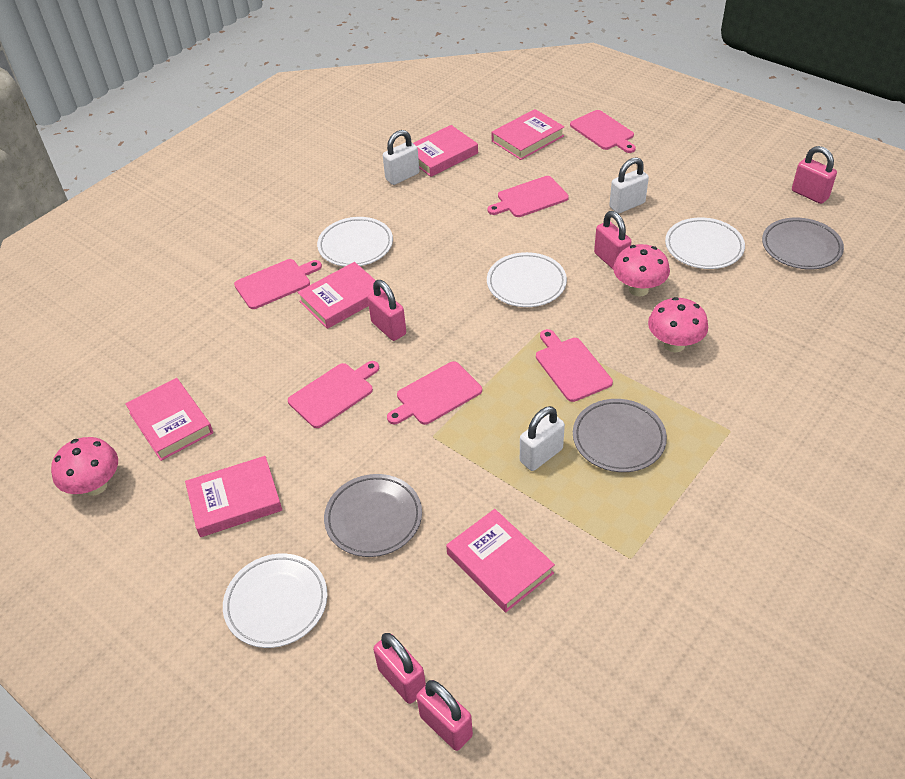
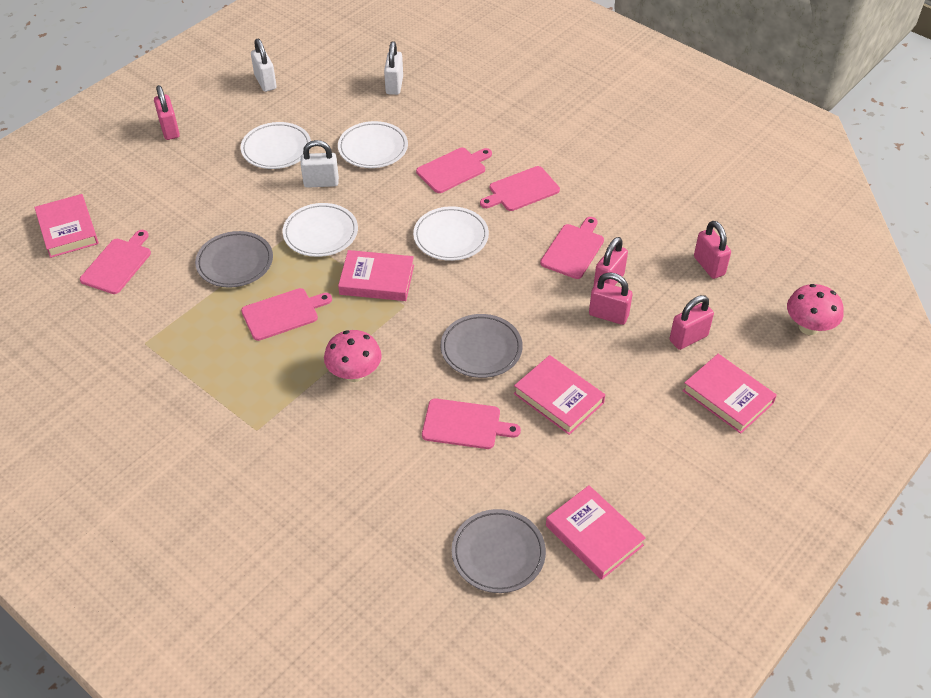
pink book: 6 -> 5
pink mushroom: 3 -> 2

